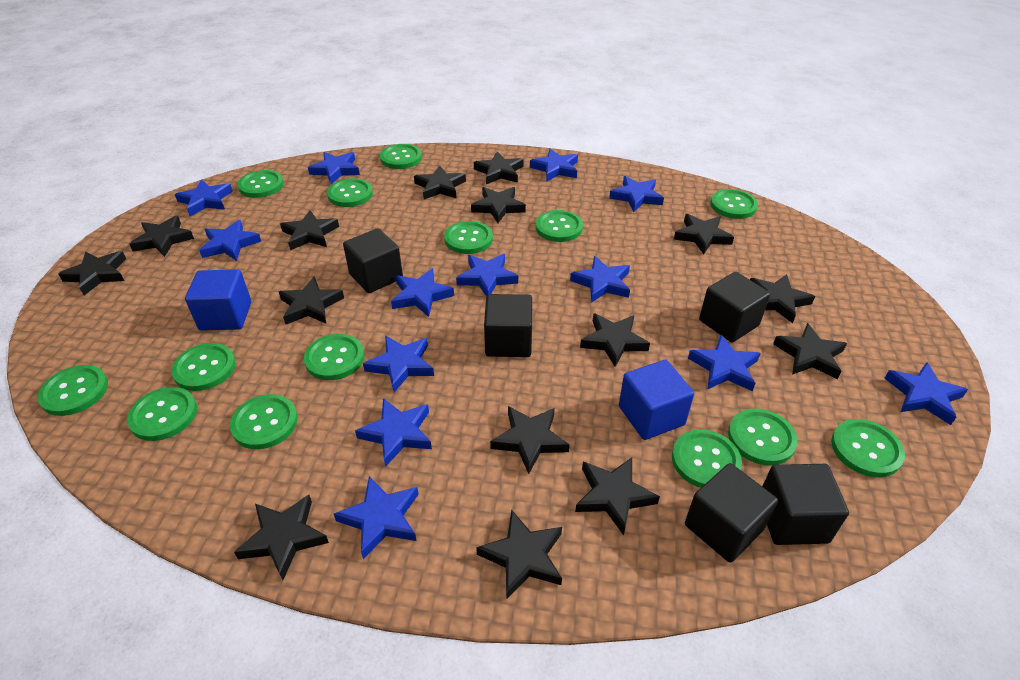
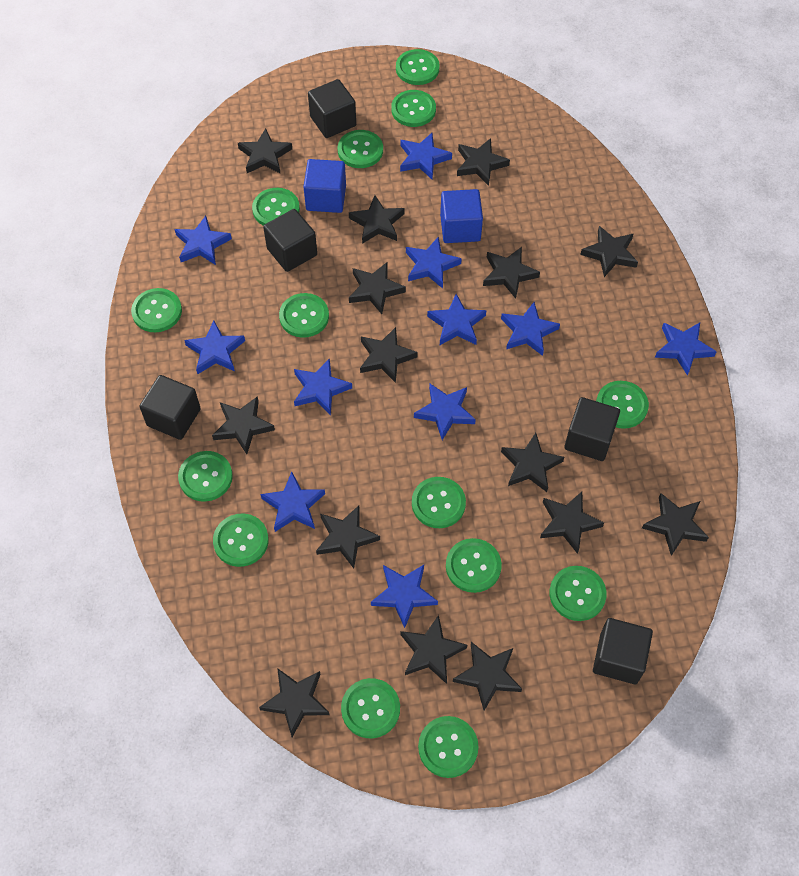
blue star: 13 -> 11

